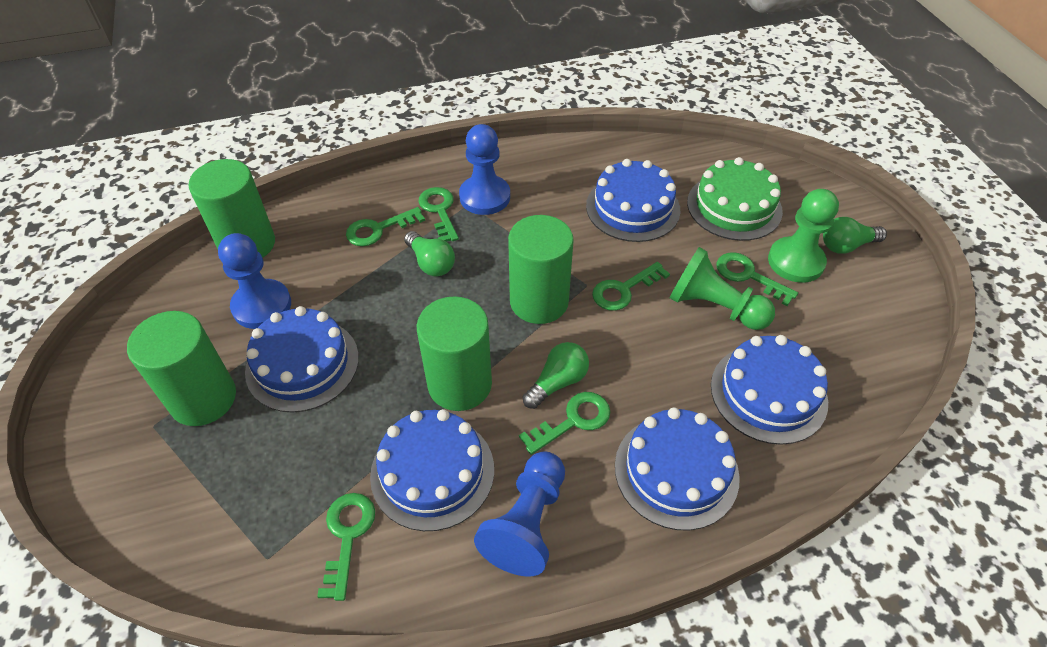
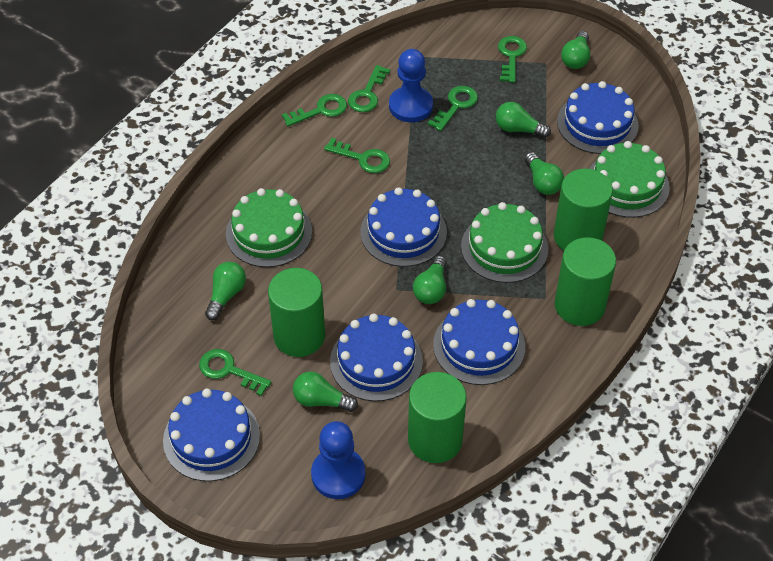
blue pawn: 3 -> 2
green cake: 1 -> 3
green light bulb: 3 -> 6
green pawn: 2 -> 0

